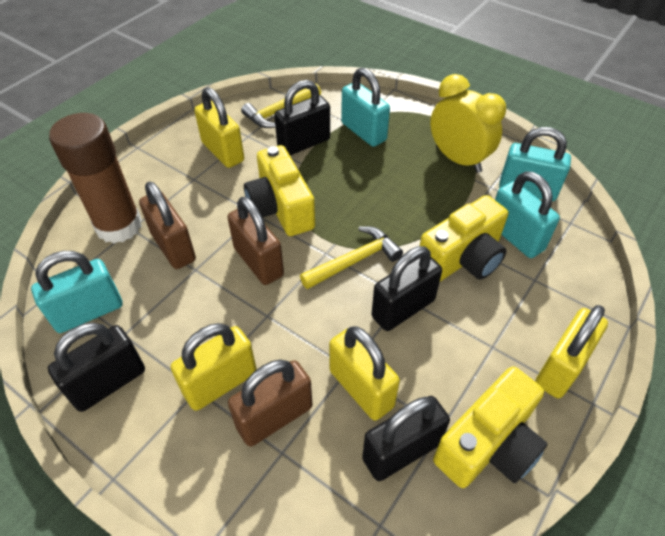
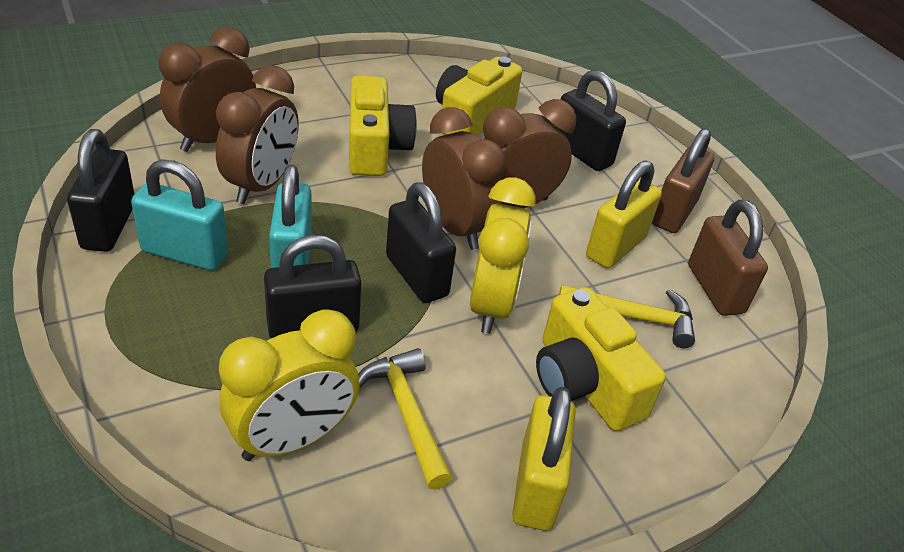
brown clock: 0 -> 4
brown glue stick: 1 -> 0
brown padlock: 3 -> 2
turquoise padlock: 4 -> 2
yellow clock: 1 -> 2
yellow padlock: 4 -> 2

